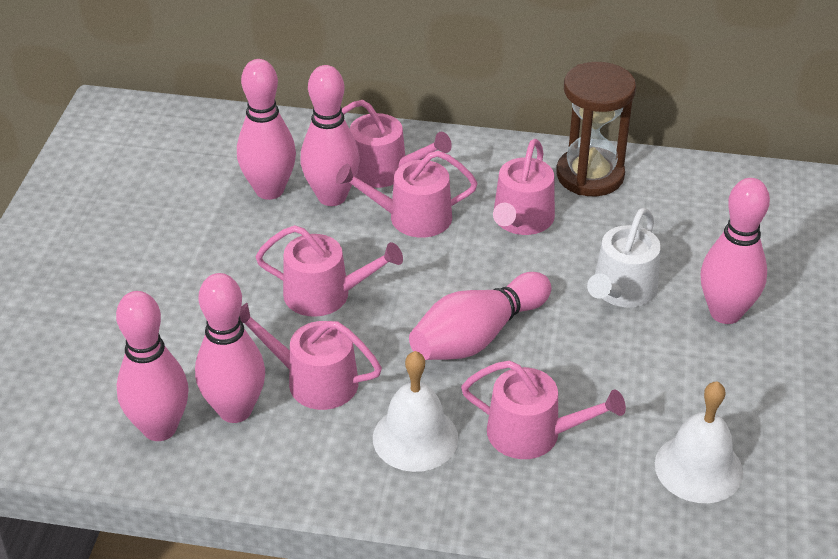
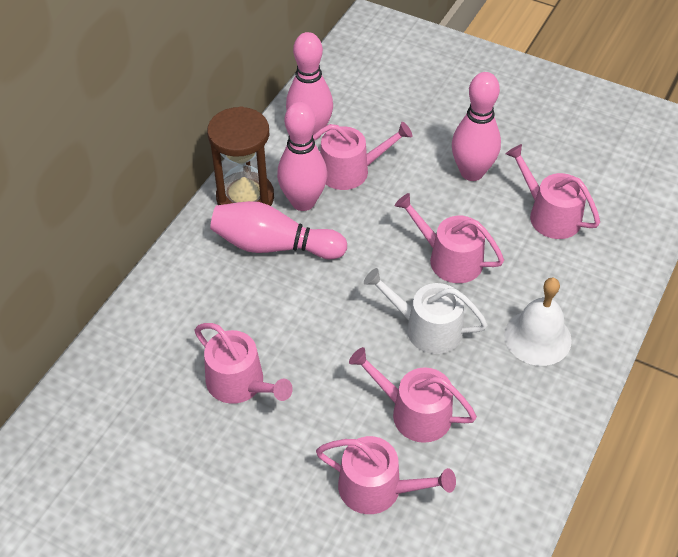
pink bowling pin: 6 -> 4
white bell: 2 -> 1

